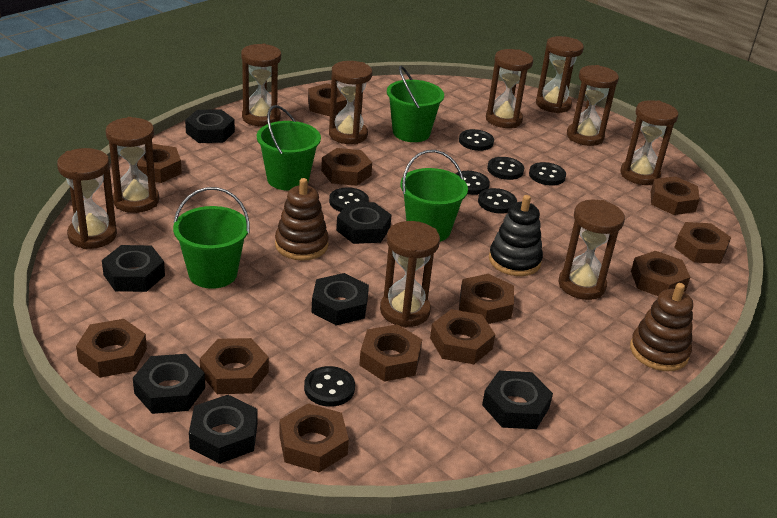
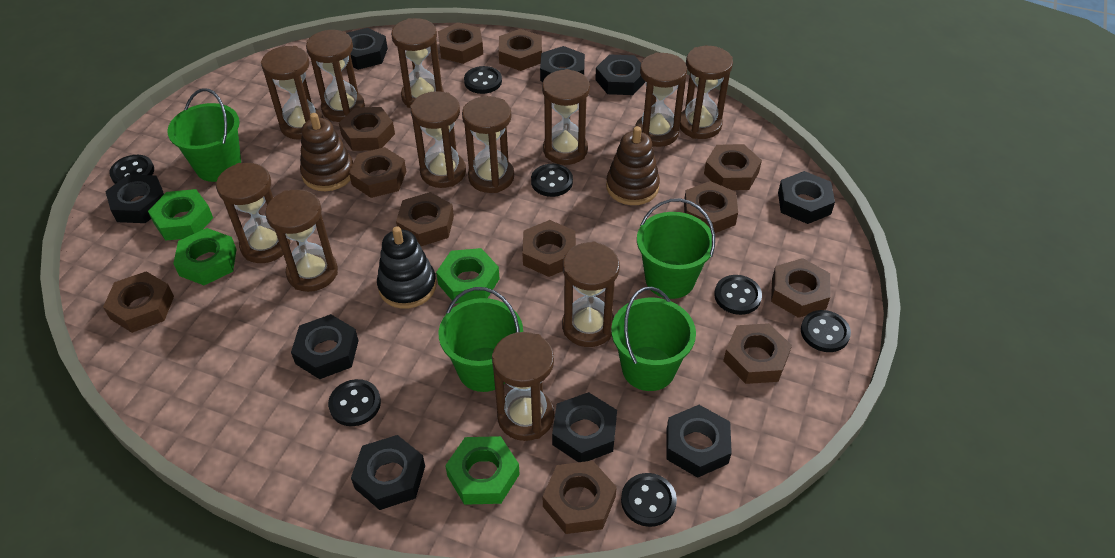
black nut: 7 -> 9
brown hourglass: 10 -> 12
green nut: 0 -> 4

